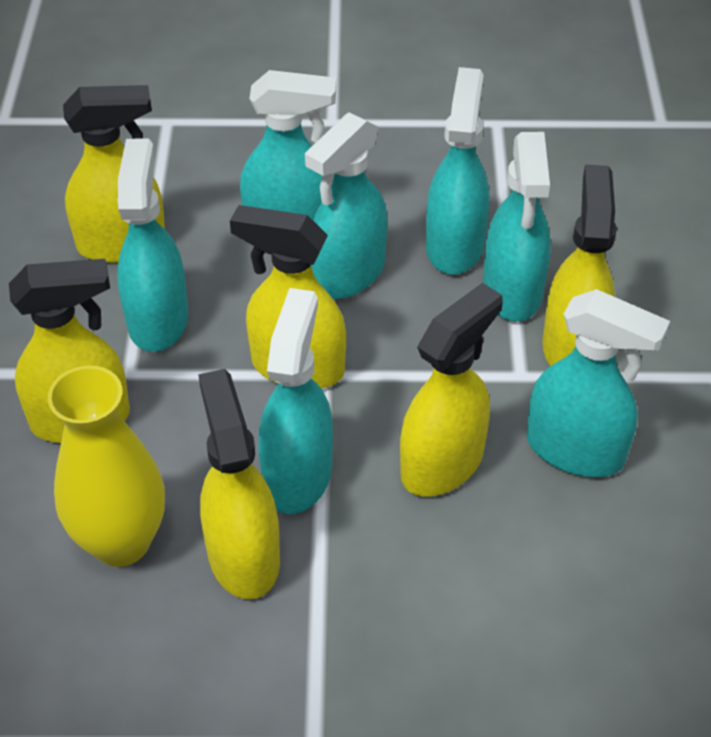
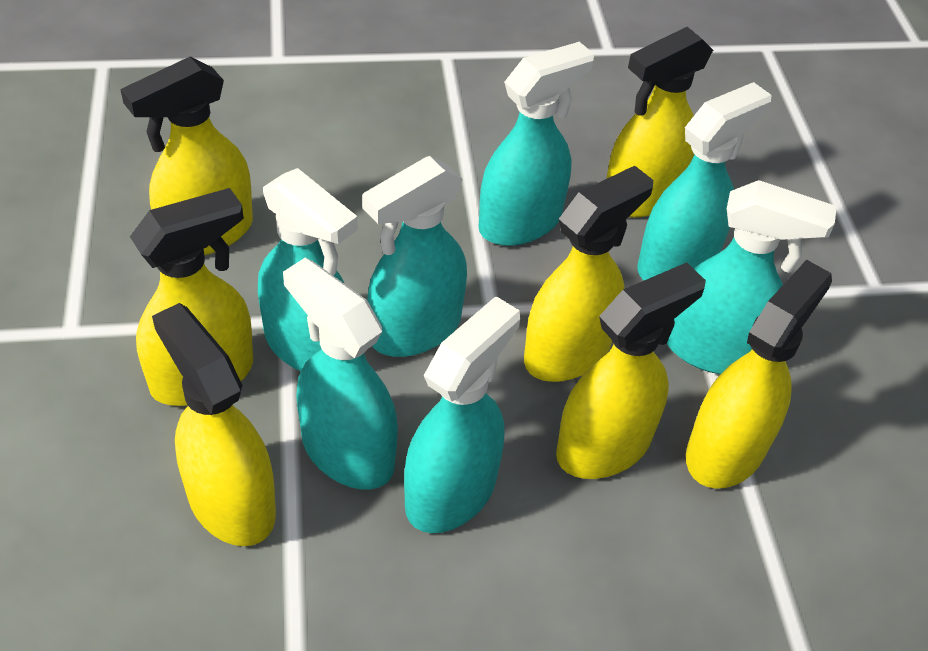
yellow spray bottle: 6 -> 7
yellow vase: 1 -> 0

